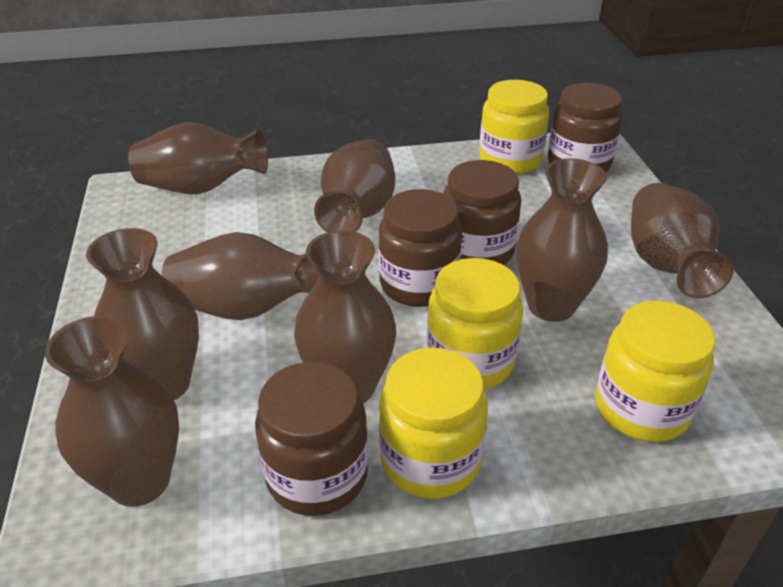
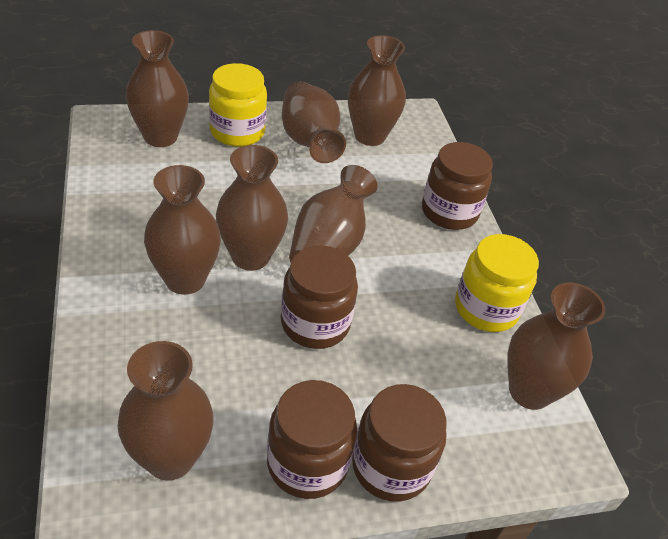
yellow jar: 4 -> 2

